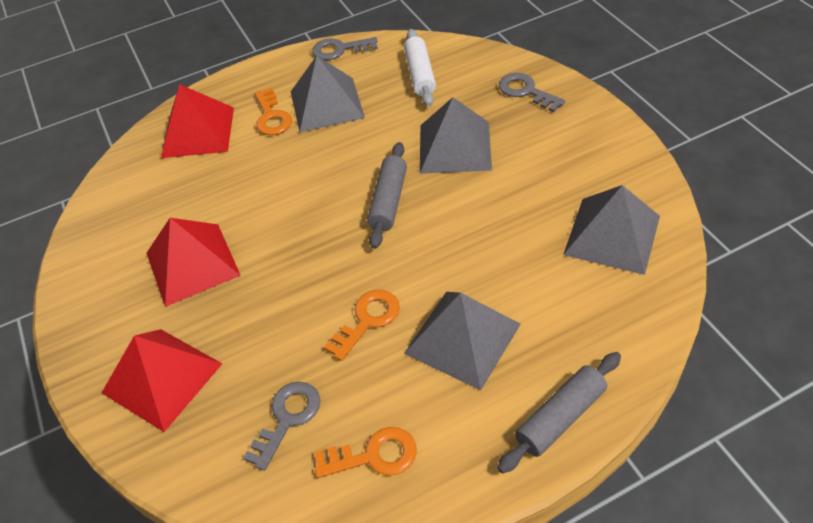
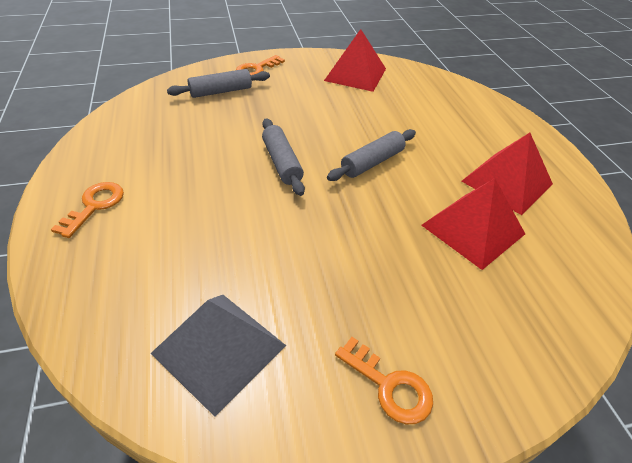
grey key: 3 -> 0
grey pyramid: 4 -> 1
grey rolling pin: 2 -> 3
white rolling pin: 1 -> 0

